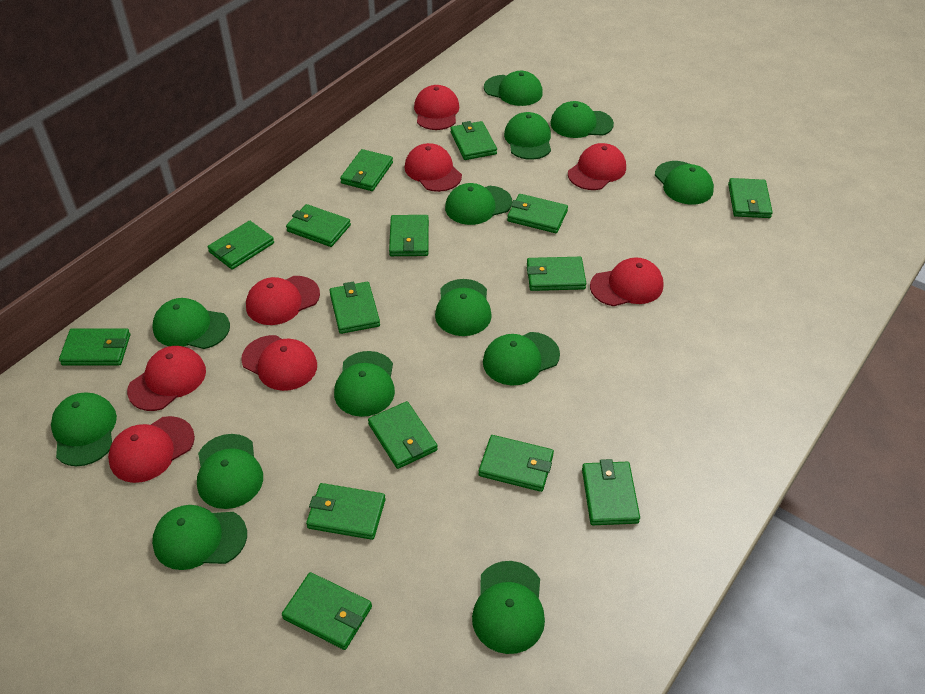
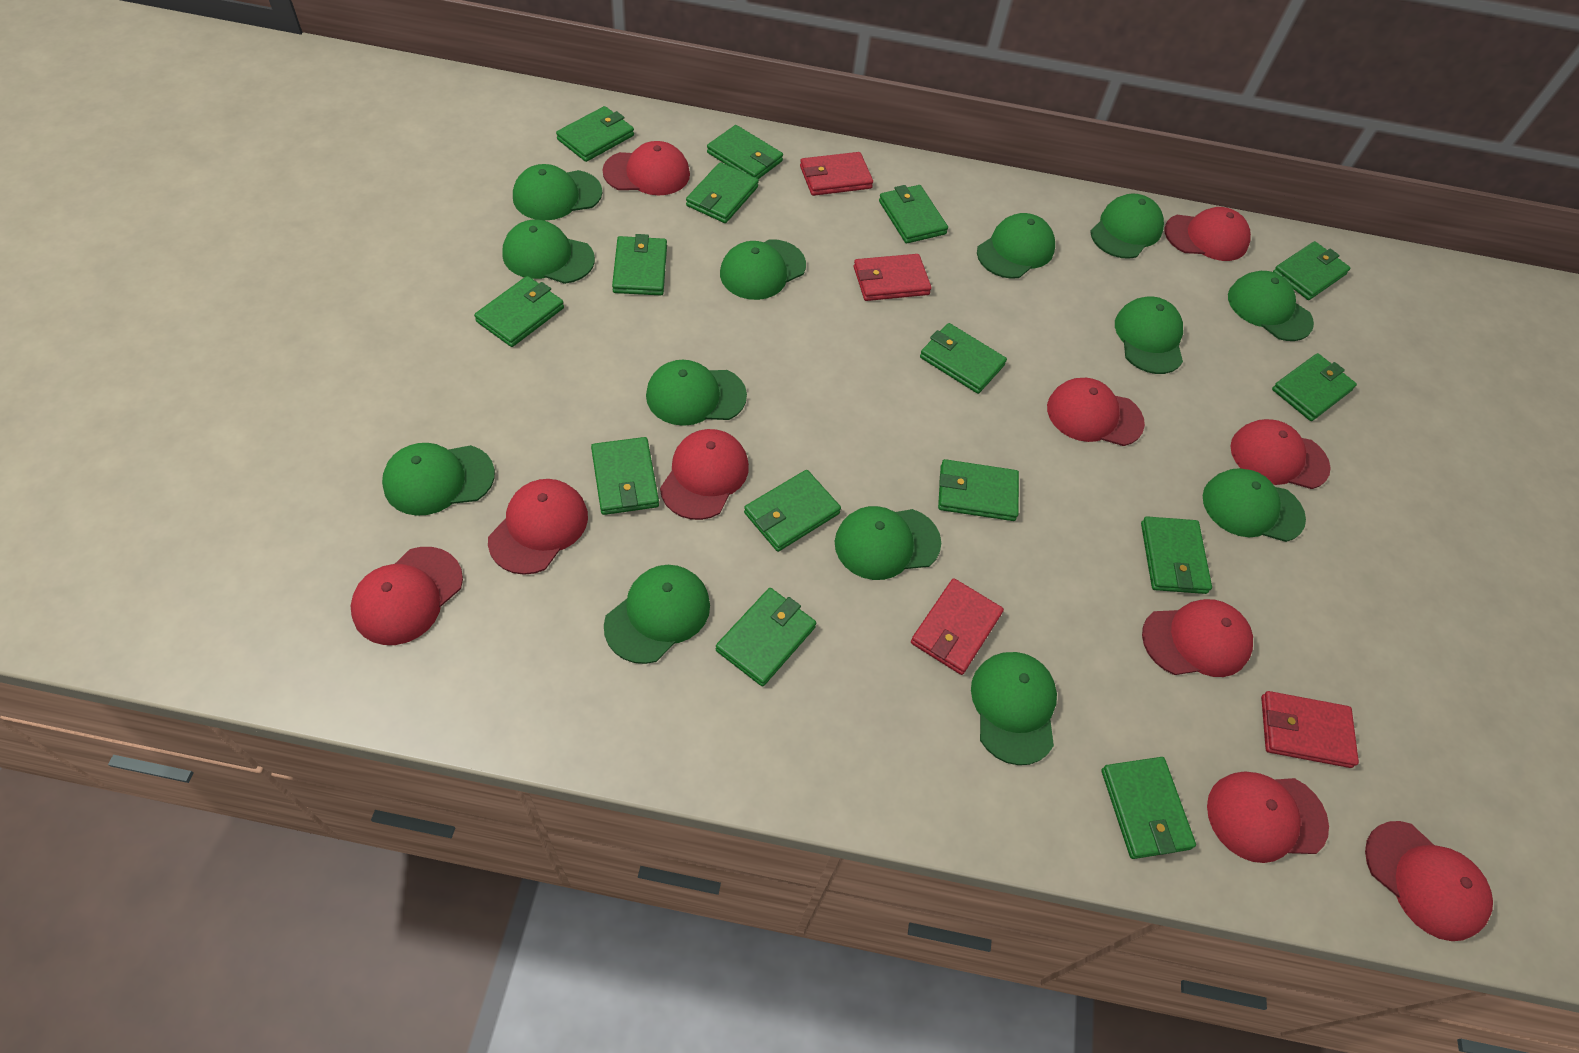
red cap: 8 -> 10
red wallet: 0 -> 4

